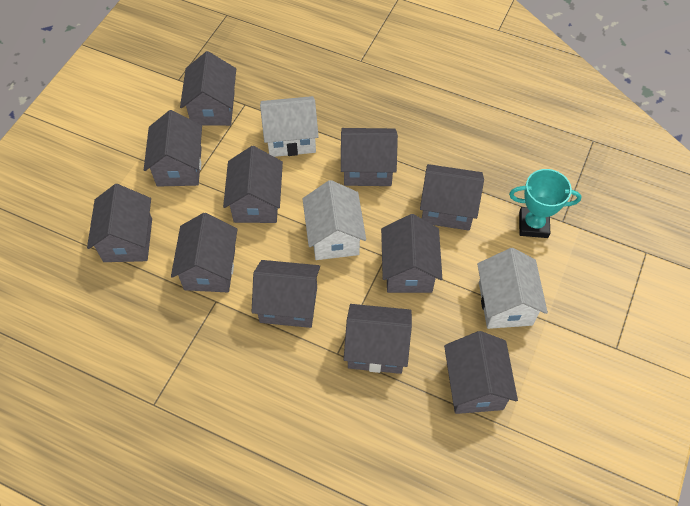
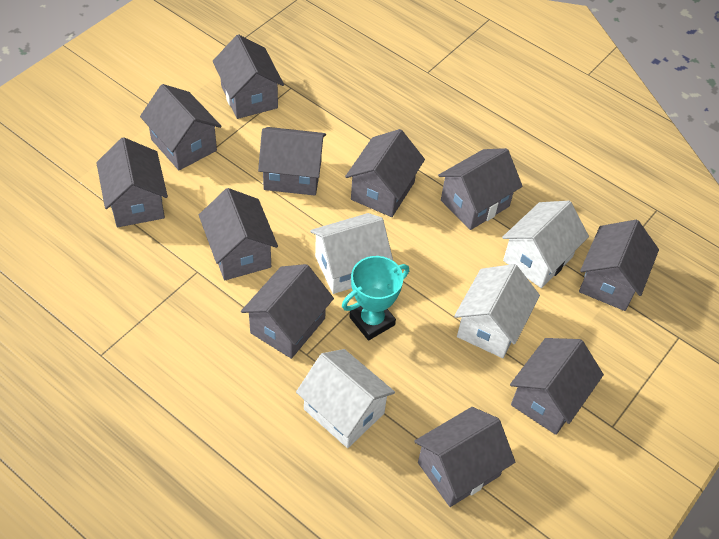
white house: 3 -> 4

